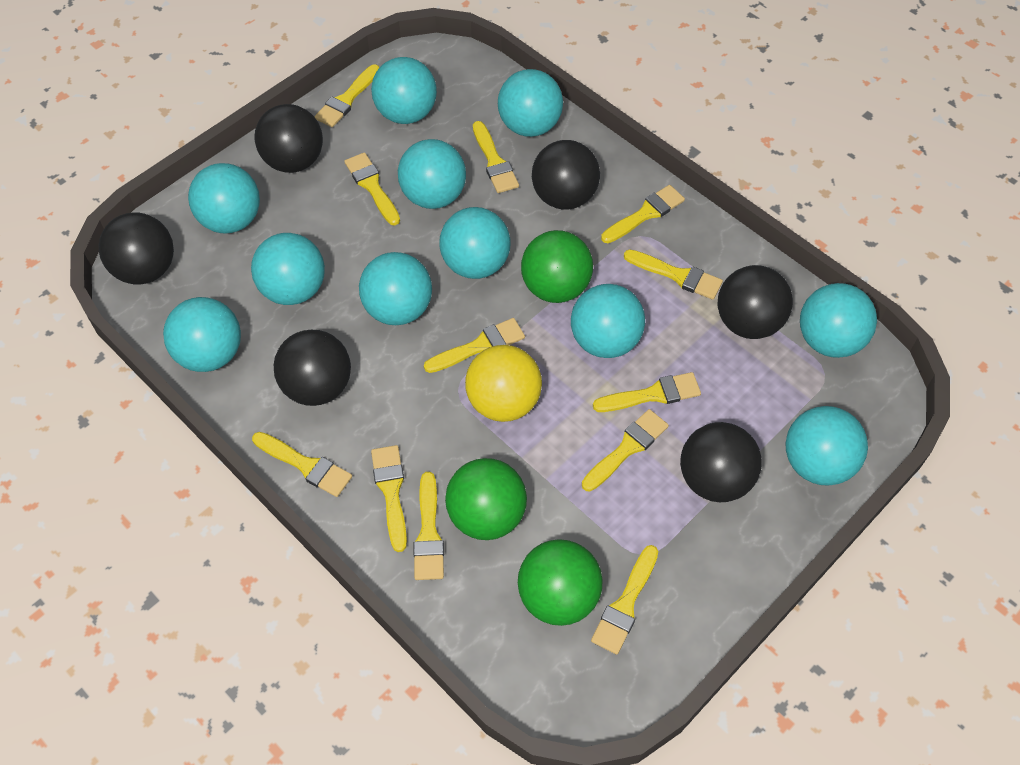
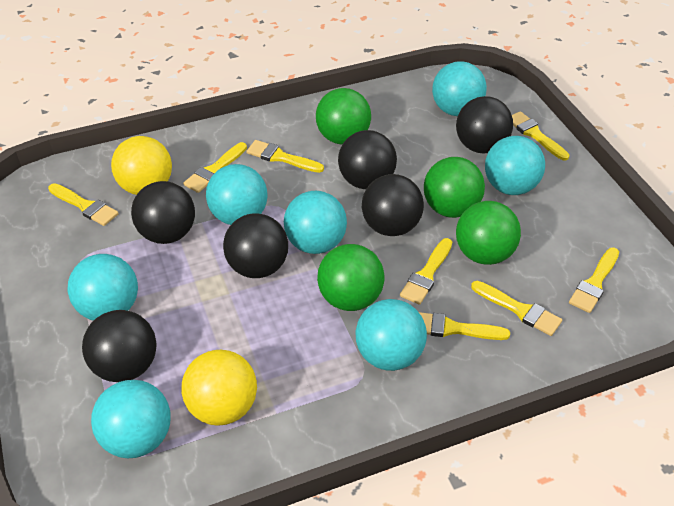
green ball: 3 -> 4
turquoise ball: 11 -> 7
yellow ball: 1 -> 2
yellow brush: 12 -> 8

